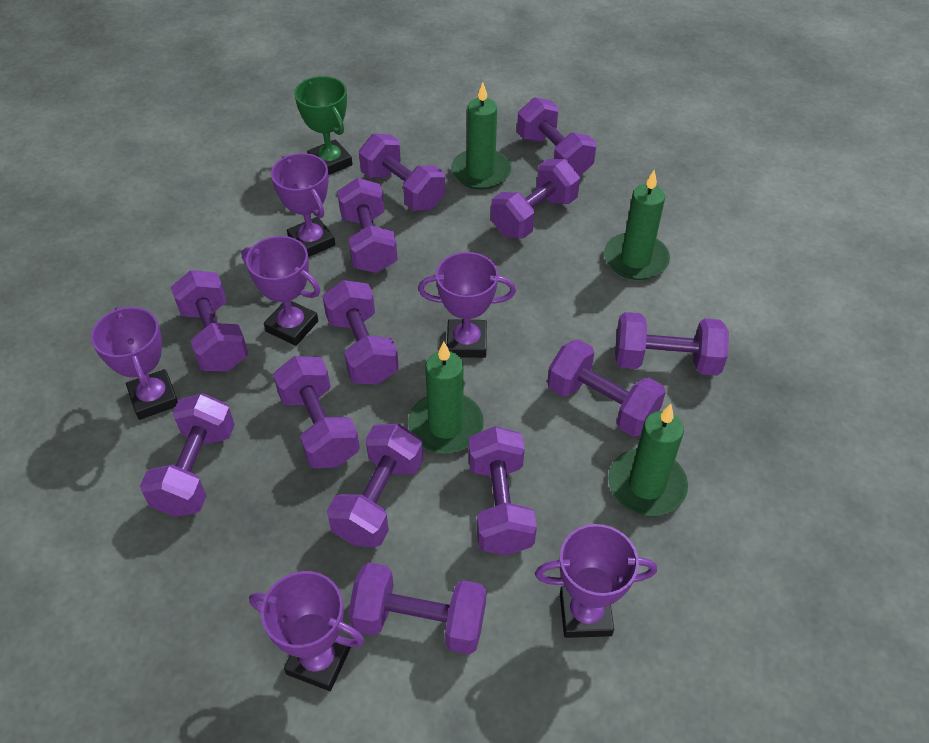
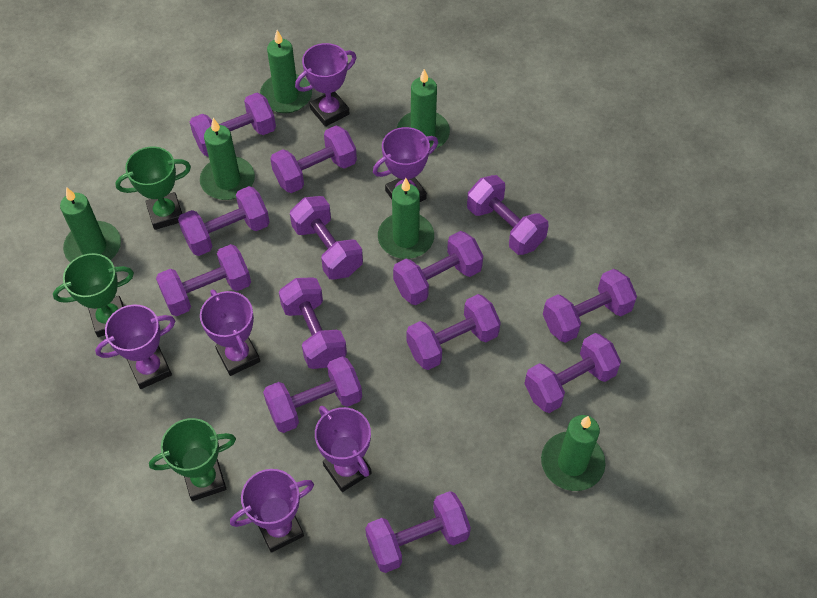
green candle: 4 -> 6
green trophy: 1 -> 3

